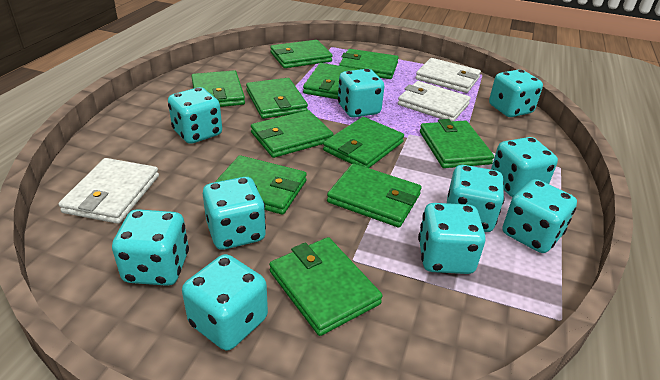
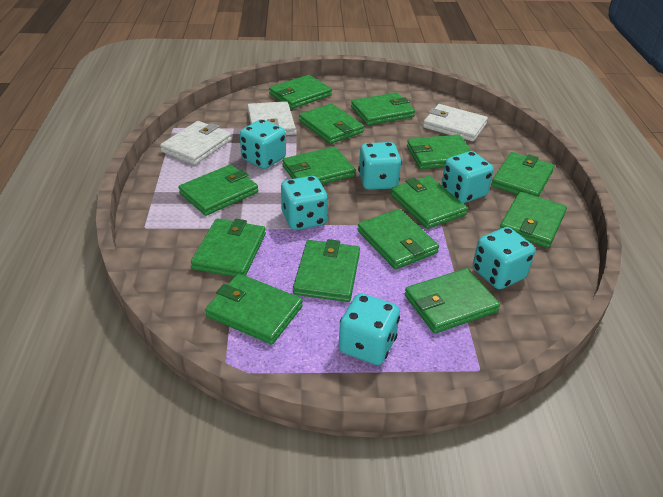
green wallet: 11 -> 14
turquoise dice: 10 -> 6

